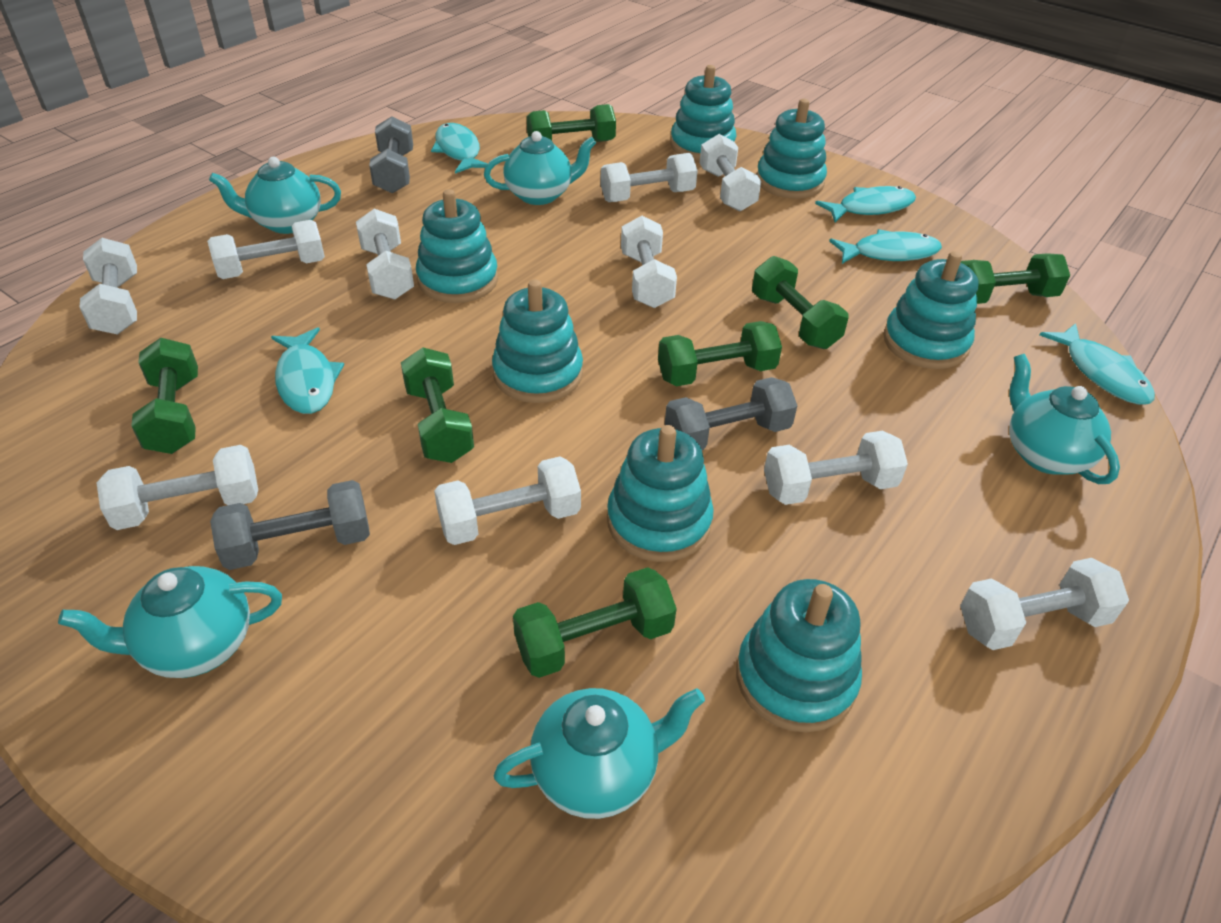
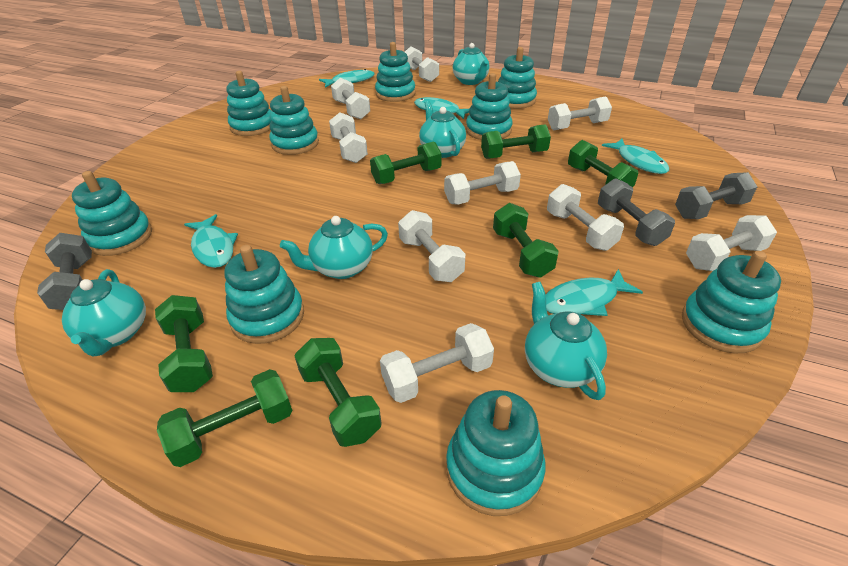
turquoise stacking toy: 7 -> 9
white dumbbell: 10 -> 9

